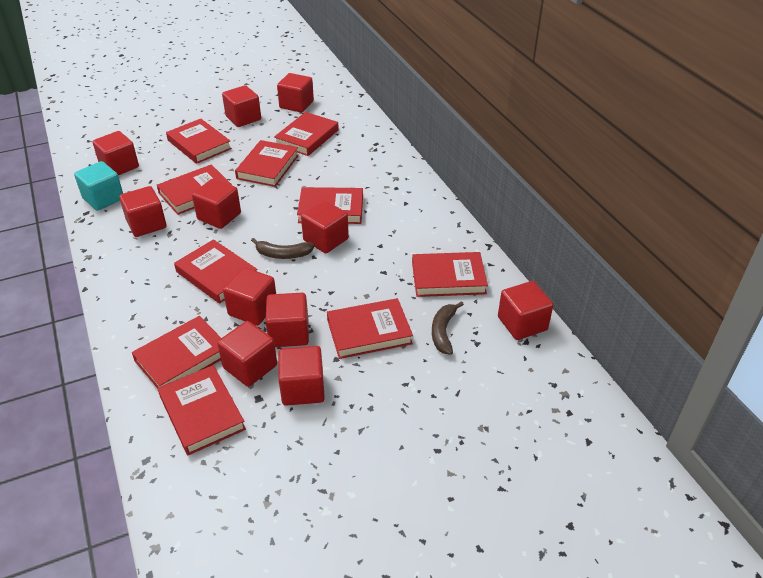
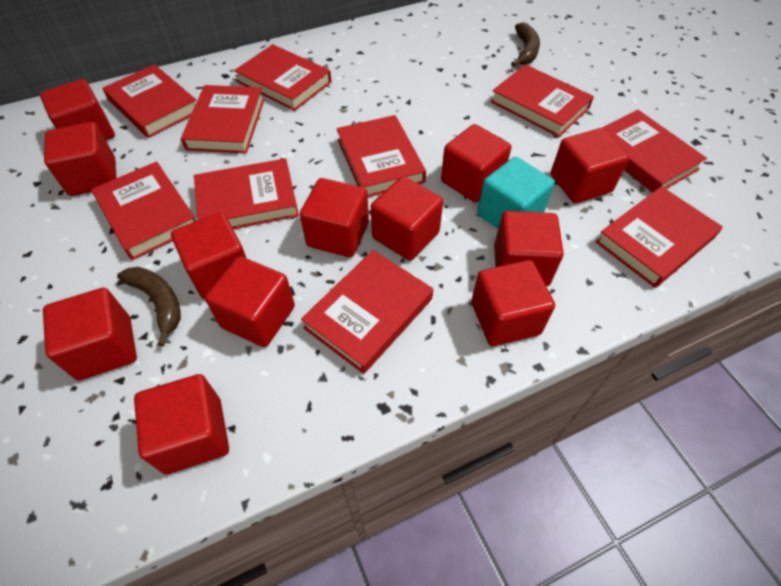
red cube: 11 -> 12

